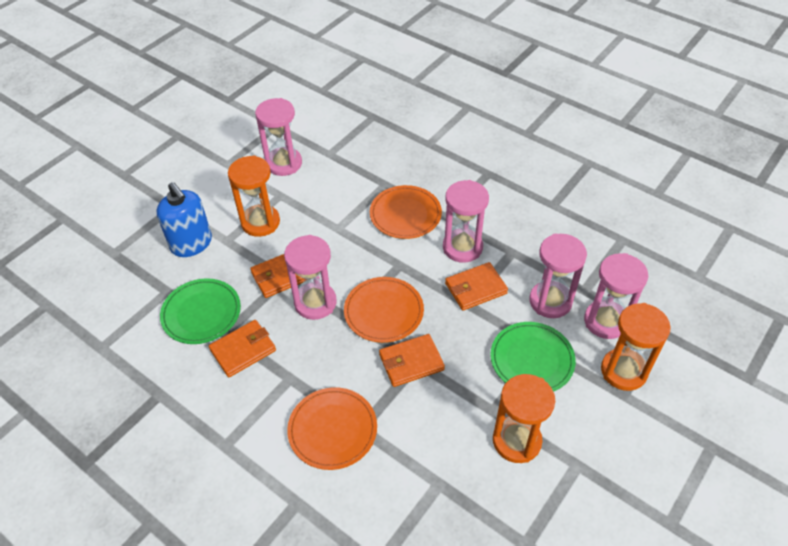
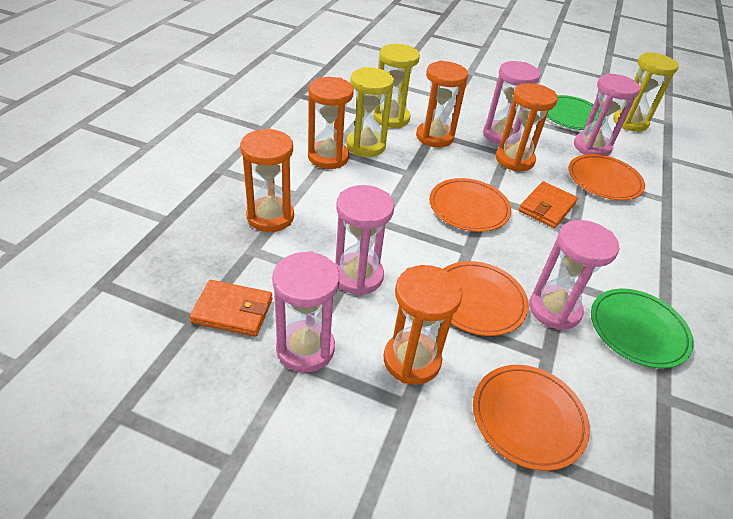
blue soap dispenser: 1 -> 0
orange hourglass: 3 -> 5
orange plate: 3 -> 4
orange wallet: 4 -> 2
yellow hourglass: 0 -> 3

